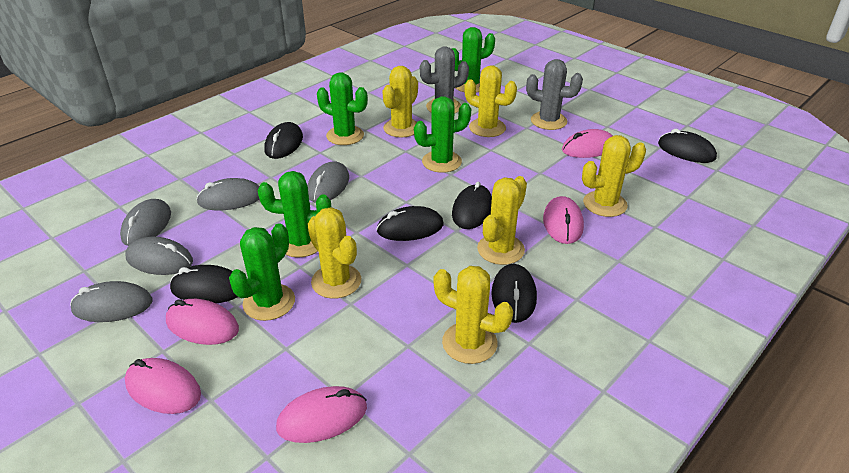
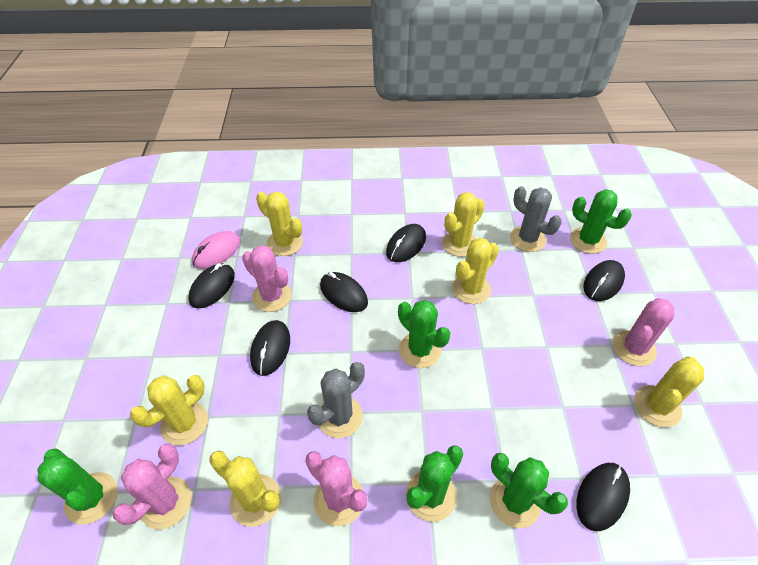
grey mouse: 5 -> 0
pink cactus: 0 -> 4
pink mouse: 5 -> 1

